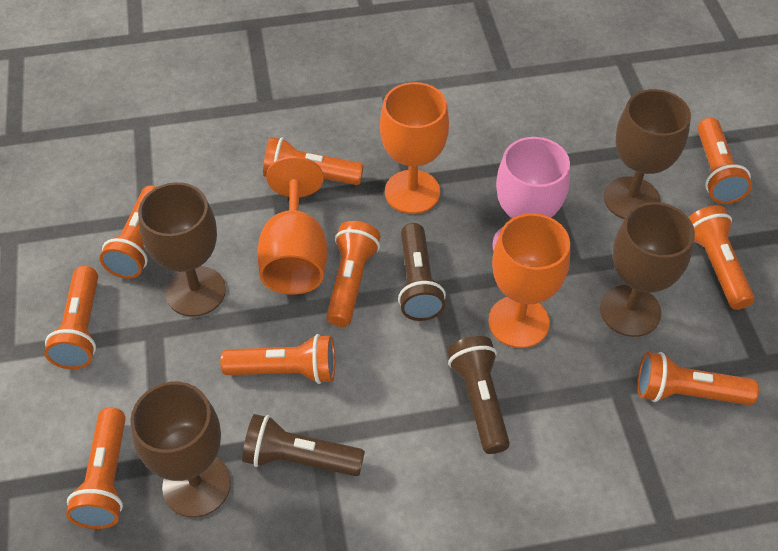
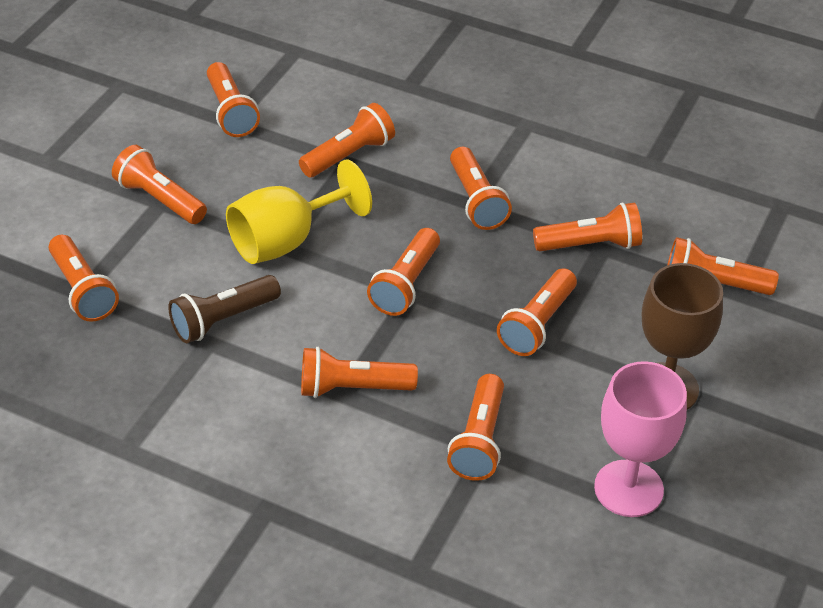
brown flashlight: 3 -> 1
brown goblet: 4 -> 1
orange flashlight: 9 -> 11
orange goblet: 3 -> 0
yellow goblet: 0 -> 1

